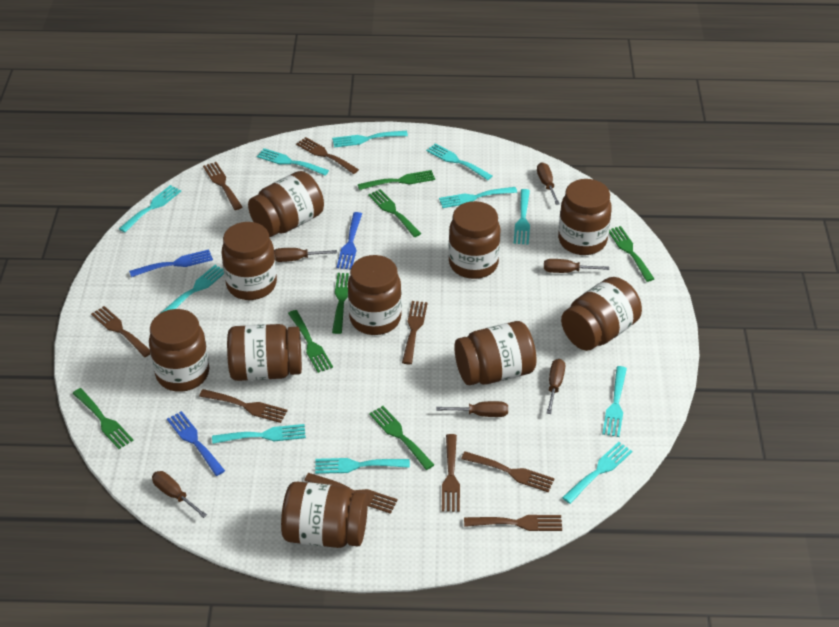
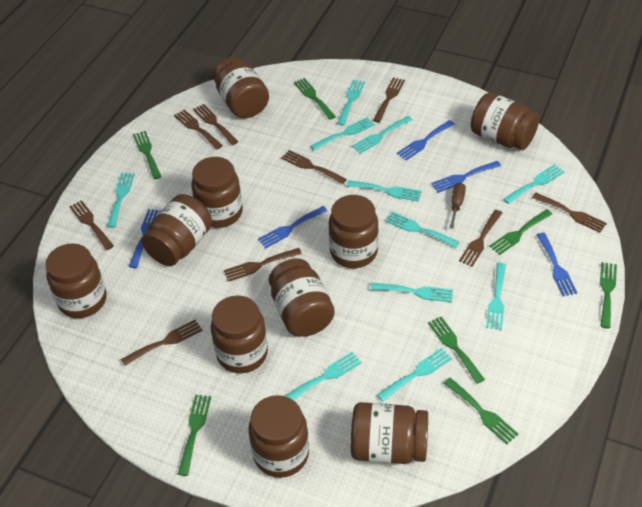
blue fork: 3 -> 5
brown screwdriver: 6 -> 1

